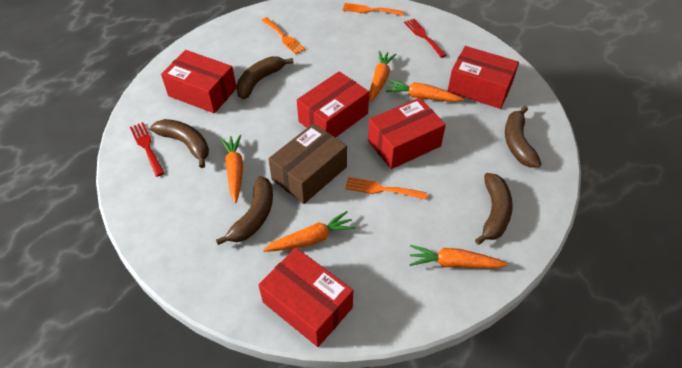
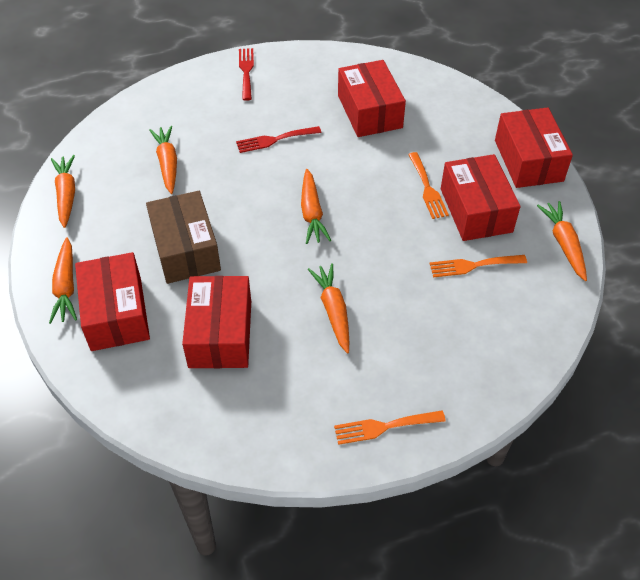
brown banana: 5 -> 0
orange carrot: 5 -> 6

